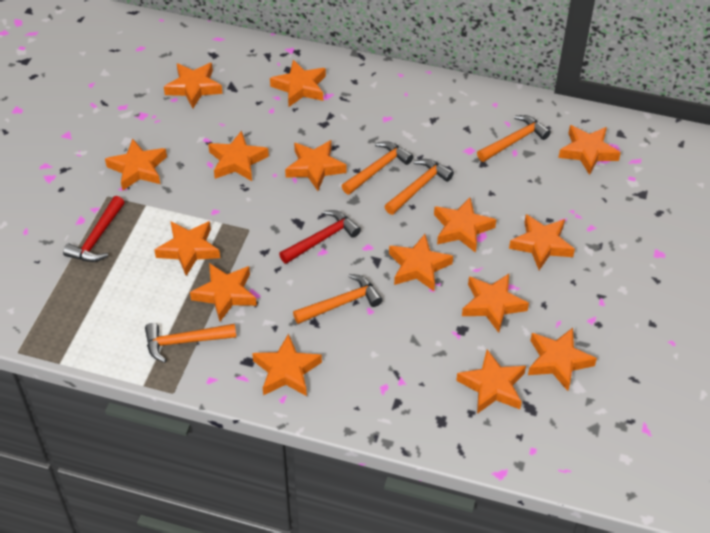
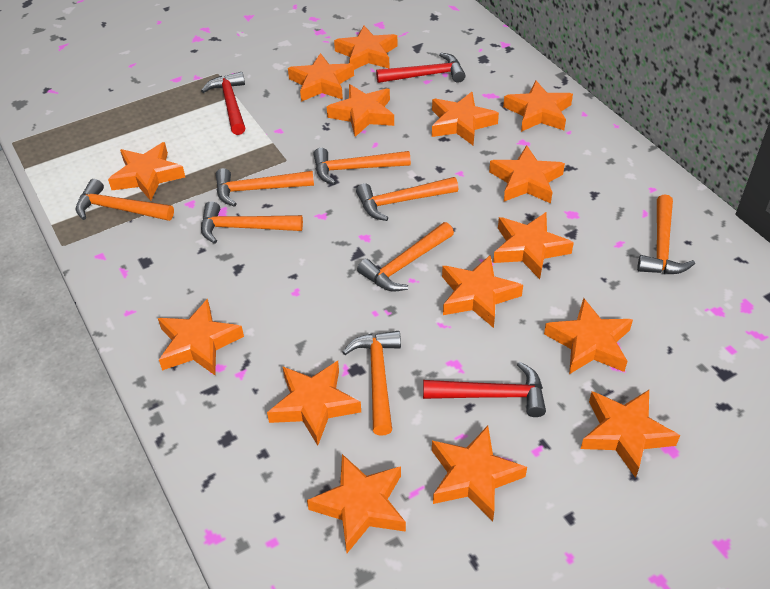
orange hammer: 5 -> 8
red hammer: 2 -> 3

